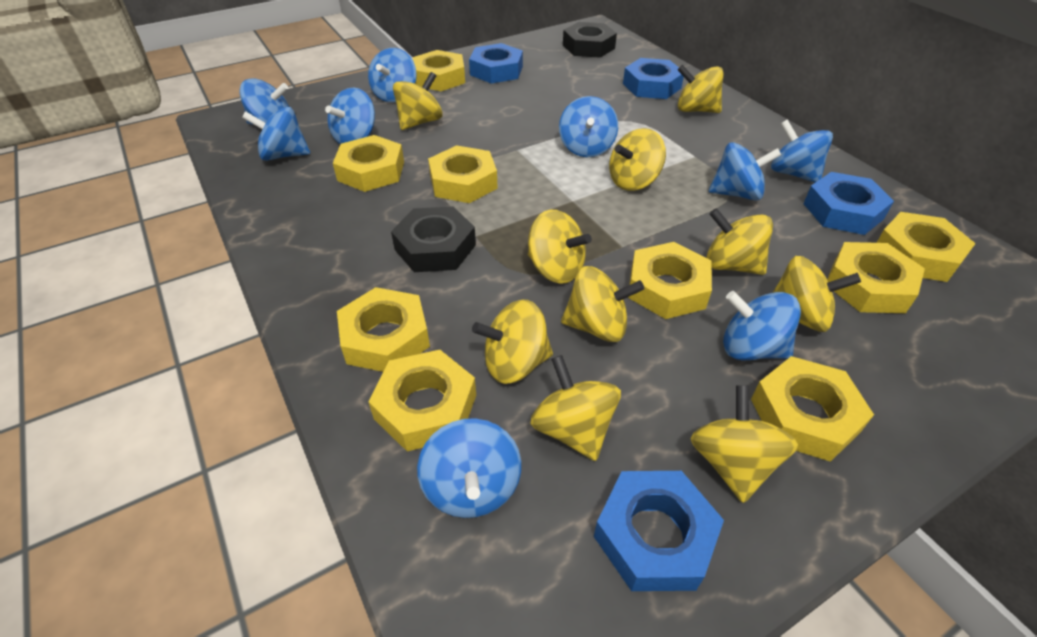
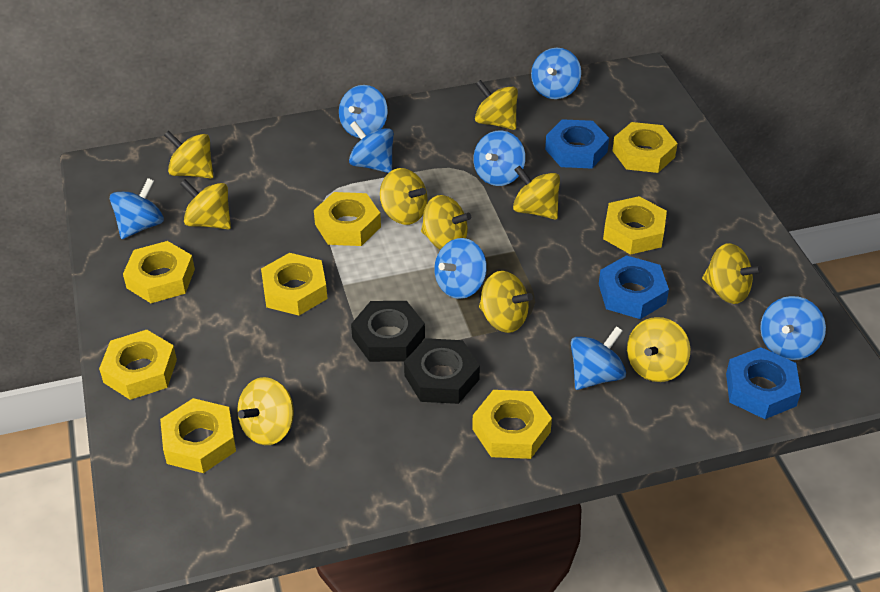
blue nut: 4 -> 3
blue spinning top: 9 -> 8
yellow nut: 9 -> 8

